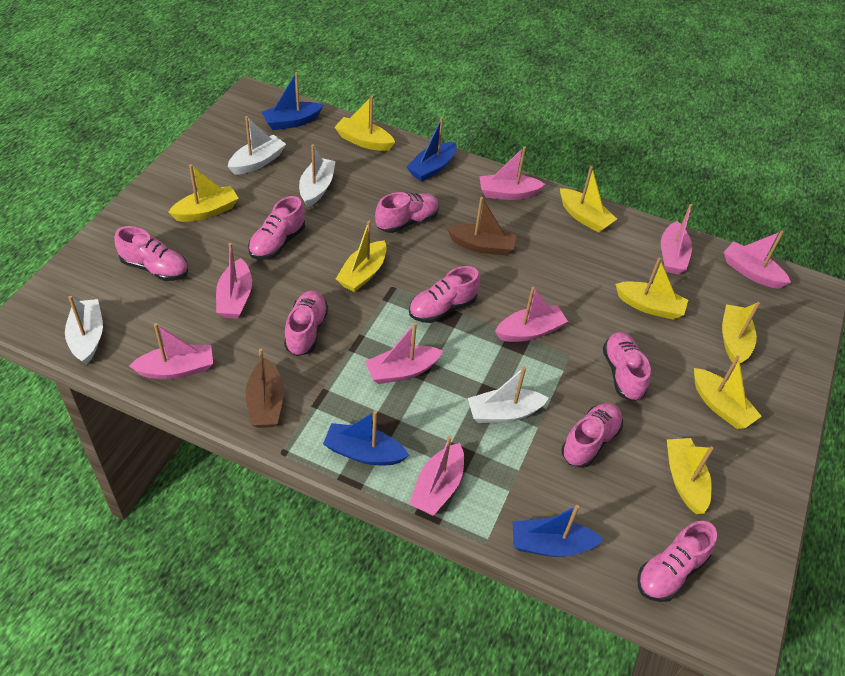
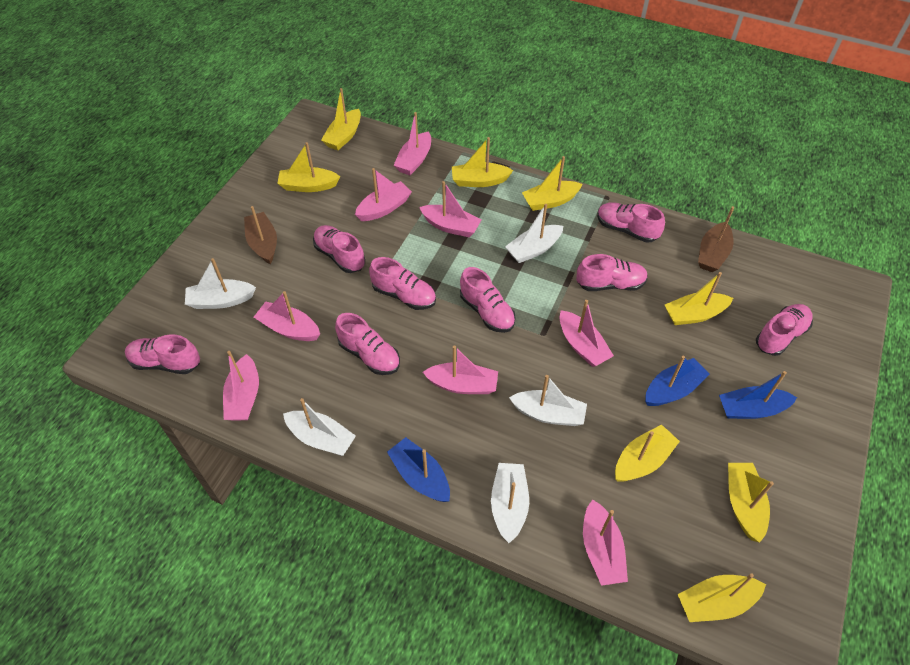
blue boat: 4 -> 3
white boat: 4 -> 5

